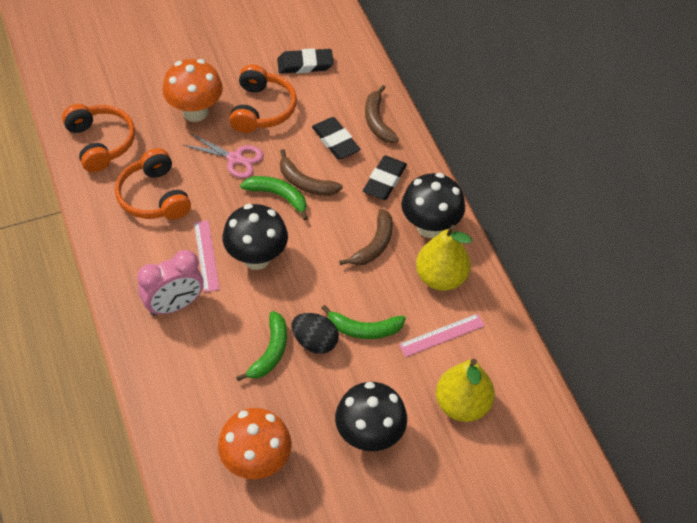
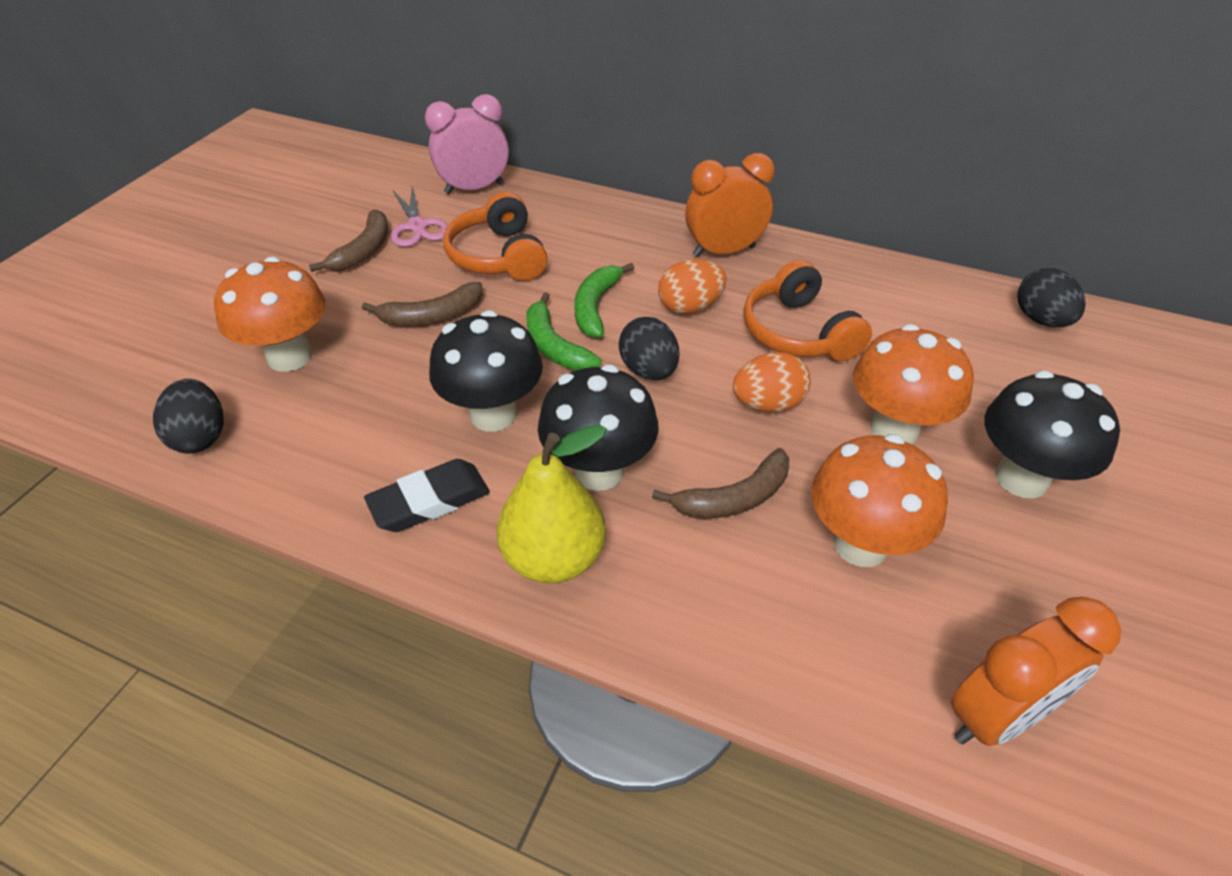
black egg: 1 -> 3
black eraser: 3 -> 1
green banana: 3 -> 2
orange clock: 0 -> 2
orange egg: 0 -> 2
orange headphones: 3 -> 2
orange mushroom: 2 -> 3
pink ruler: 2 -> 0
yellow pear: 2 -> 1

